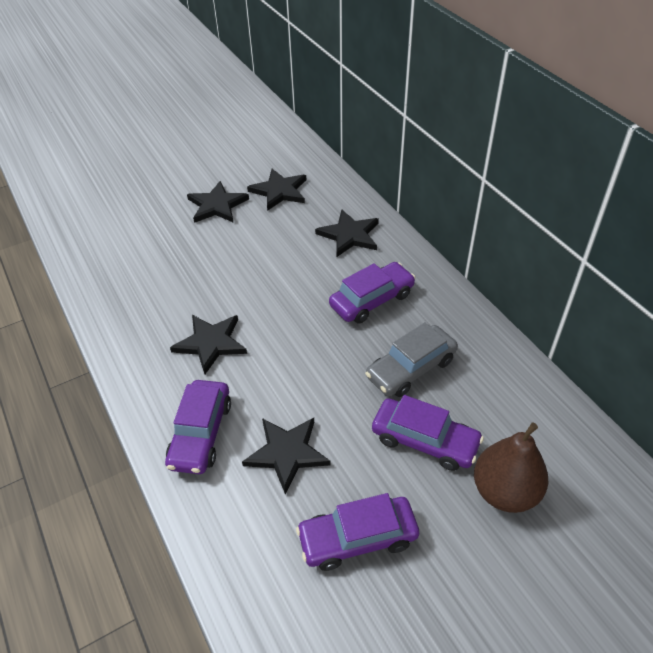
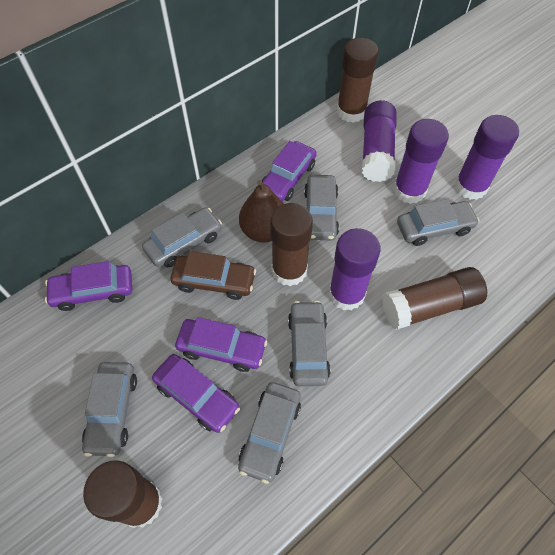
black star: 5 -> 0
brown car: 0 -> 1
brown glue stick: 0 -> 4
grey car: 1 -> 6
purple glue stick: 0 -> 4

